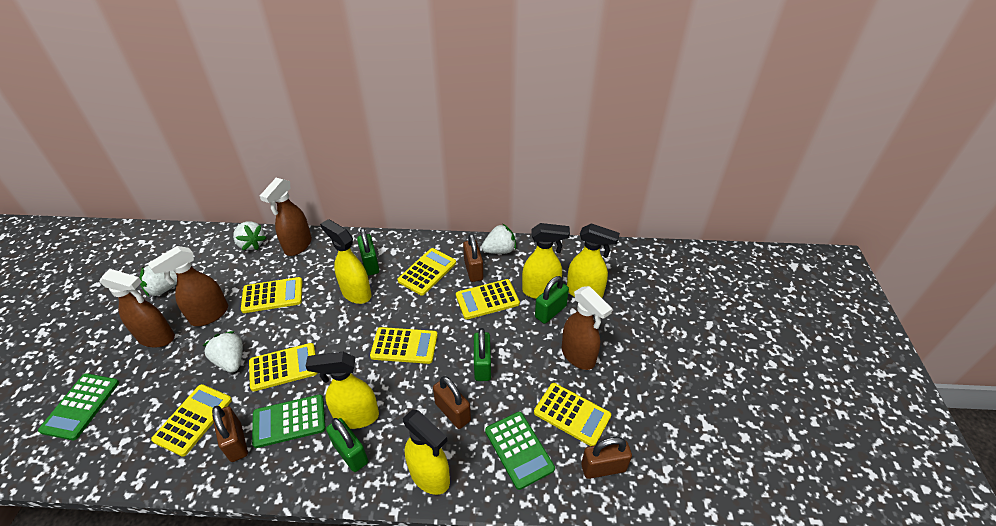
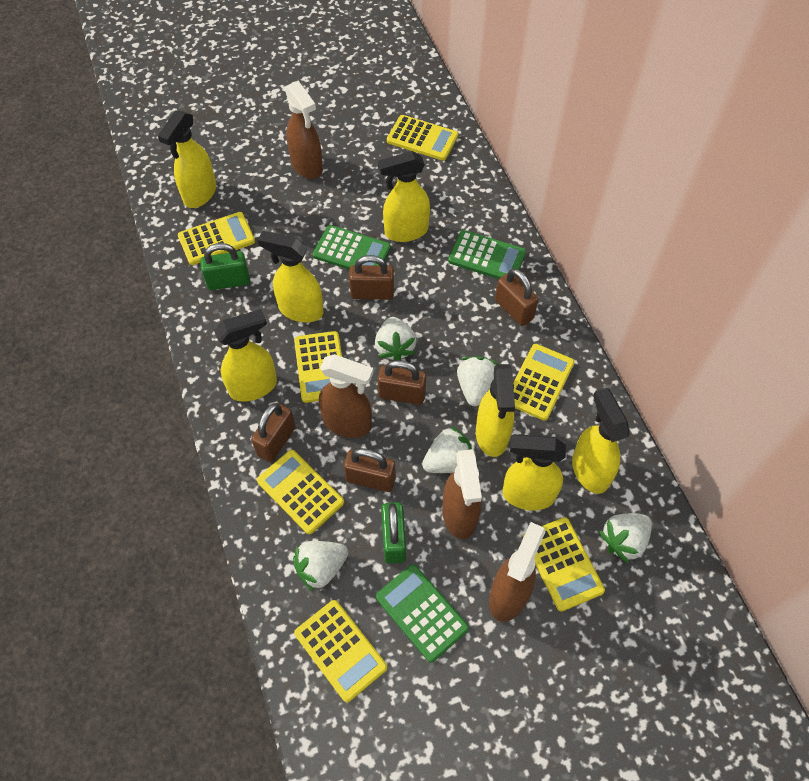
brown padlock: 4 -> 5
green padlock: 4 -> 2
white strawberry: 4 -> 5
yellow spray bottle: 5 -> 7

